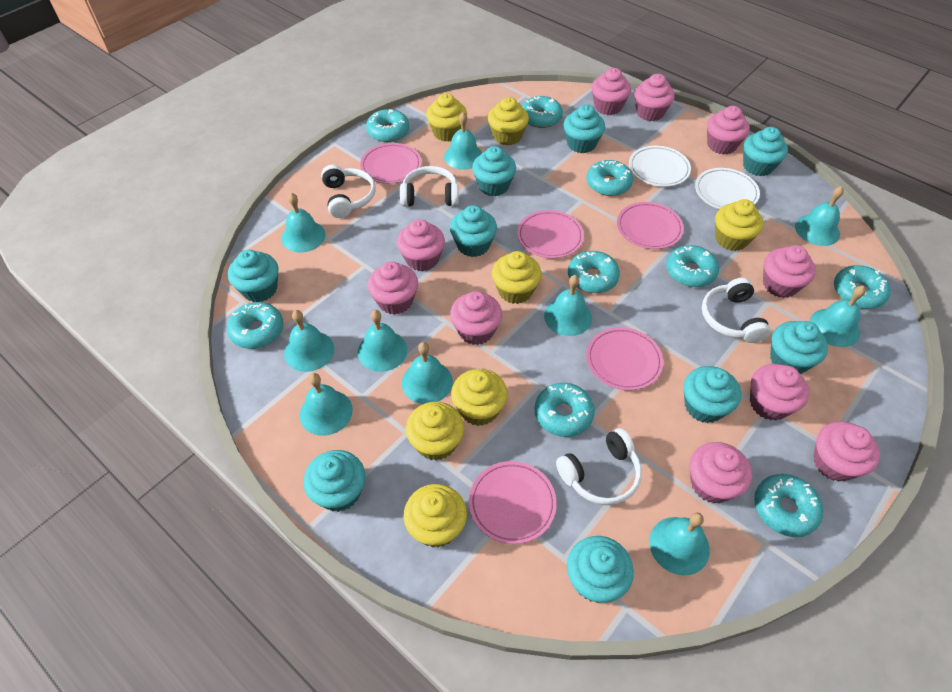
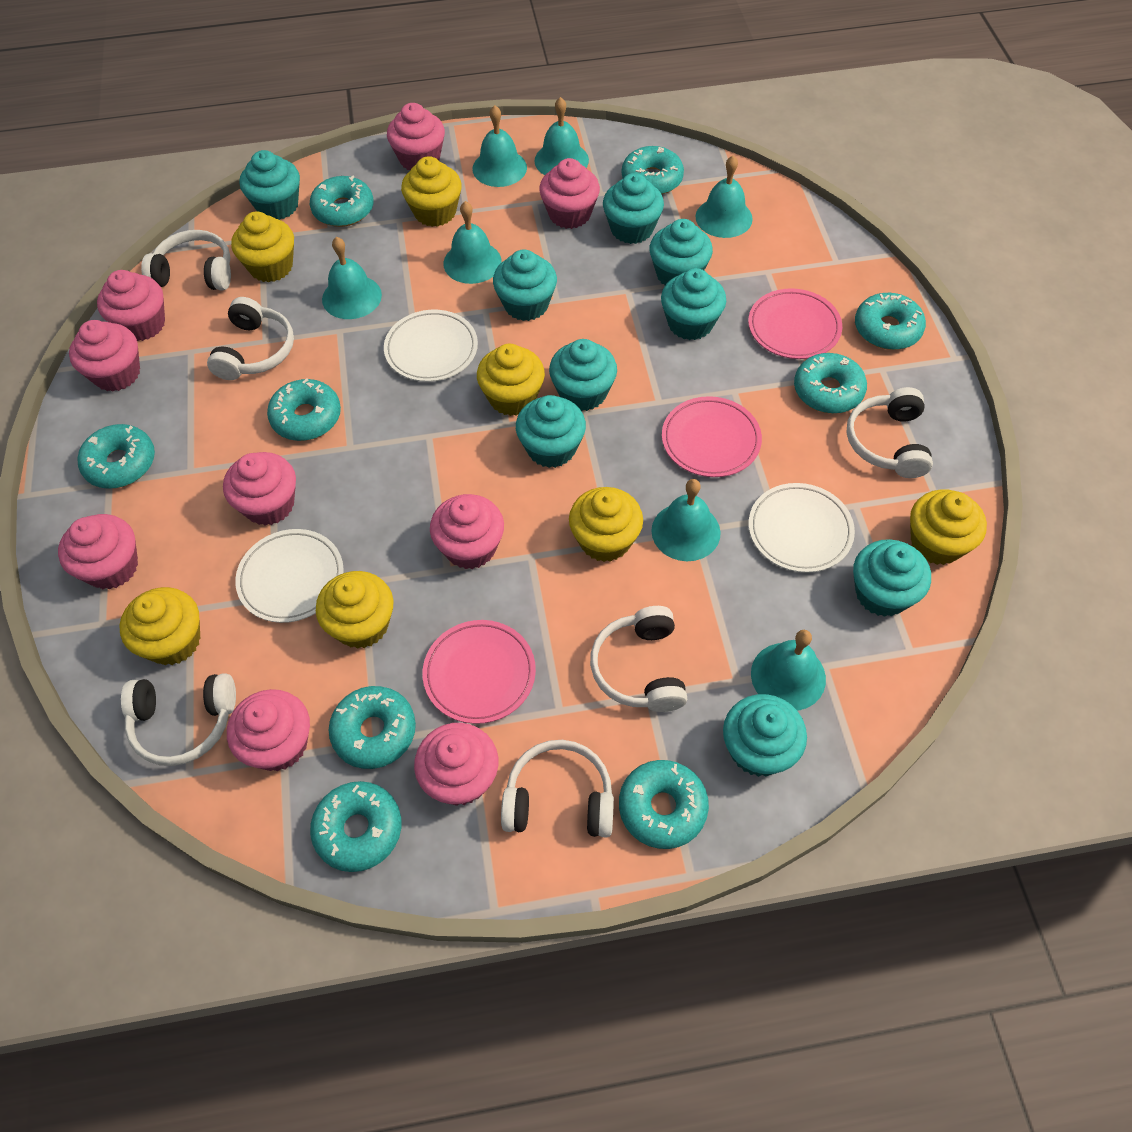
pink cupcake: 10 -> 9
pink plate: 5 -> 3
turquoise bell: 10 -> 7
white headphones: 4 -> 6
white plate: 2 -> 3

